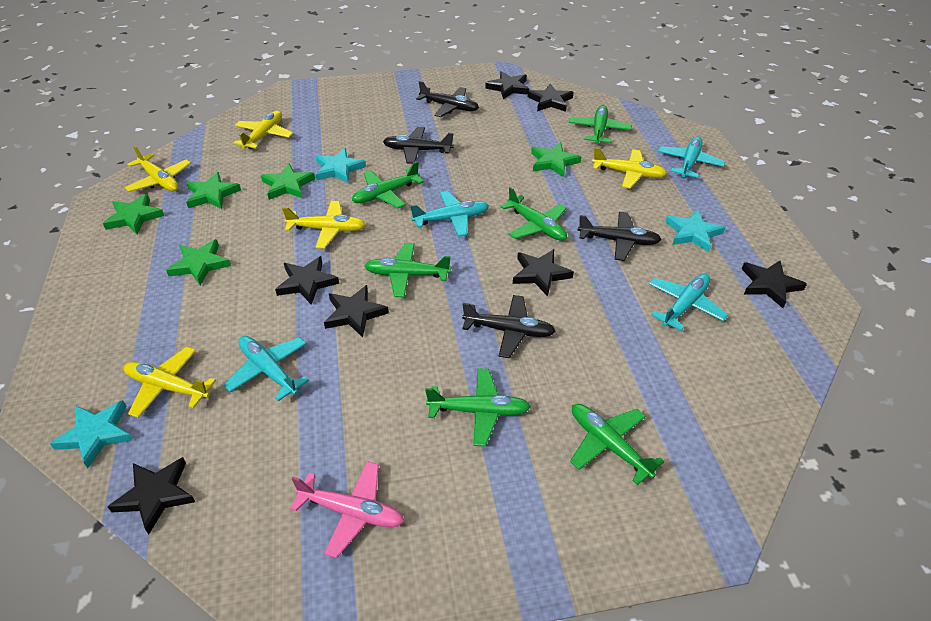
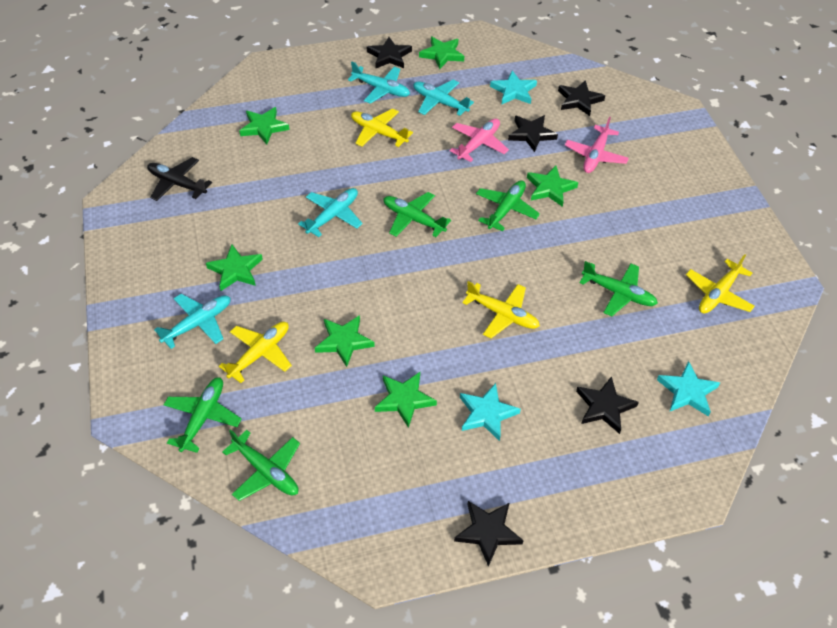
black plane: 4 -> 1
black star: 7 -> 5
green plane: 6 -> 5
green star: 5 -> 6
pink plane: 1 -> 2
yellow plane: 5 -> 4

